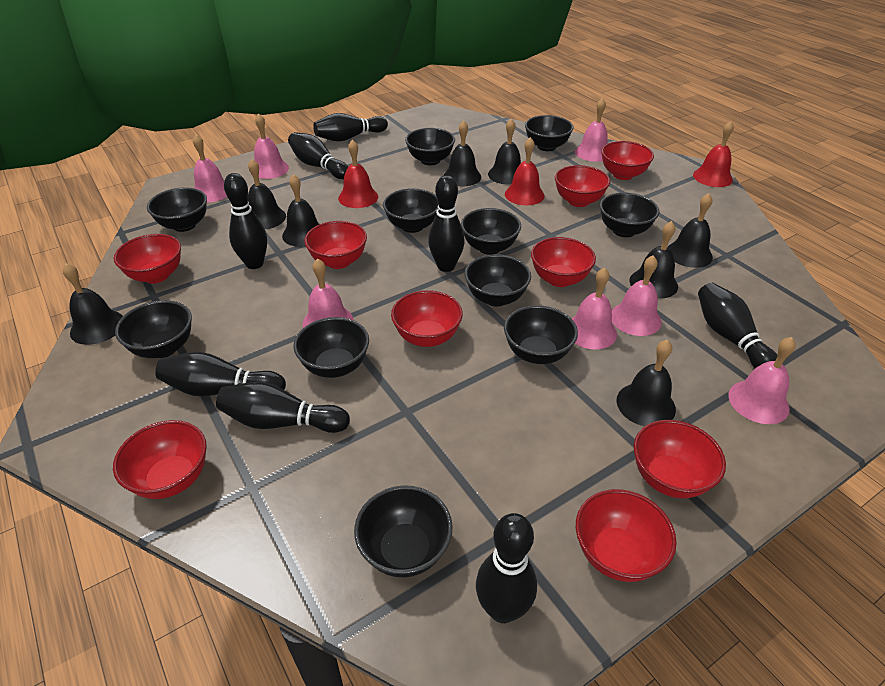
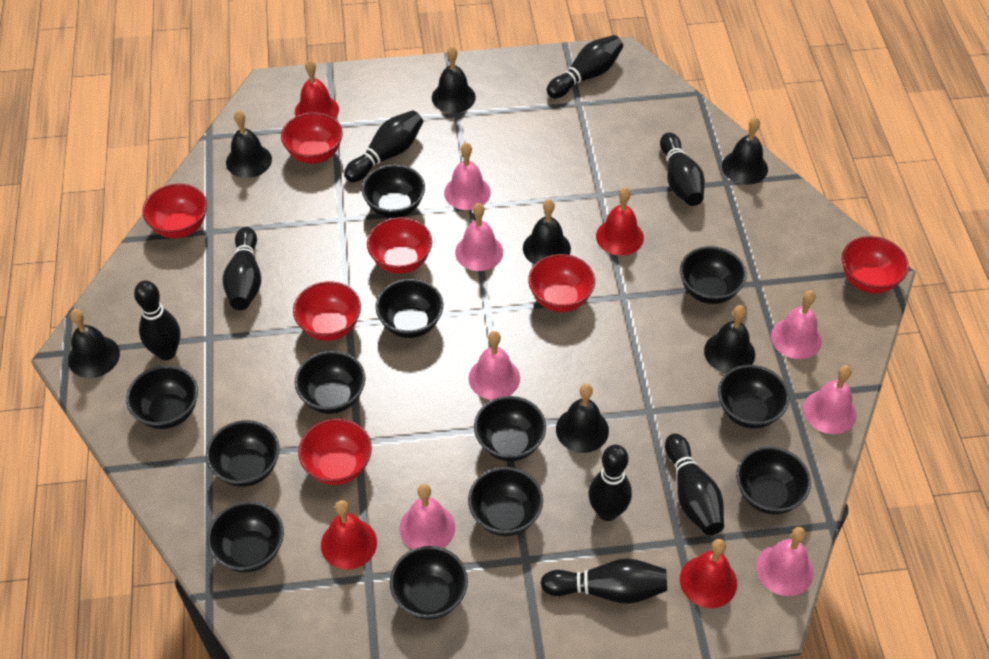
black bell: 8 -> 7
black bowl: 11 -> 12
red bell: 3 -> 4
red bowl: 9 -> 7

